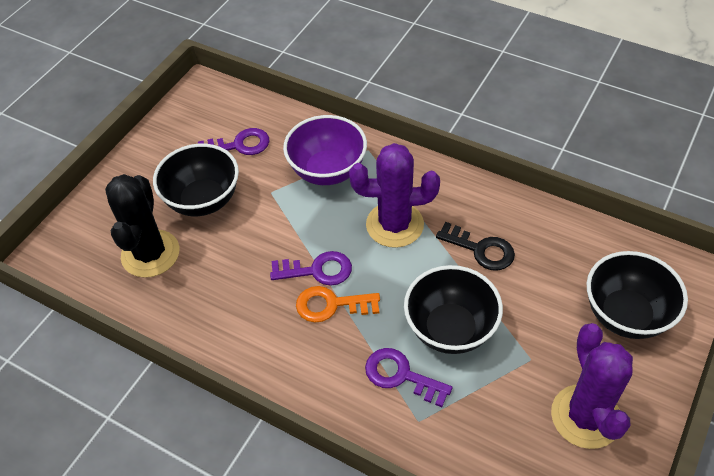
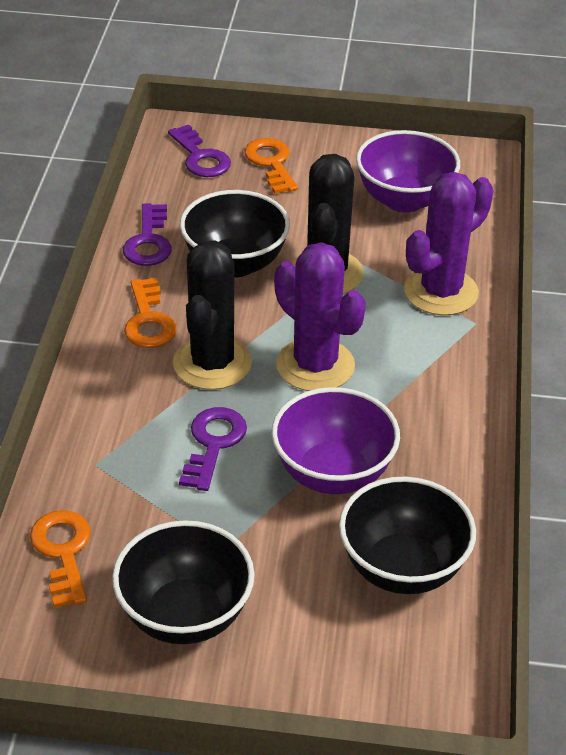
black cactus: 1 -> 2
black key: 1 -> 0
orange key: 1 -> 3
purple bowl: 1 -> 2

